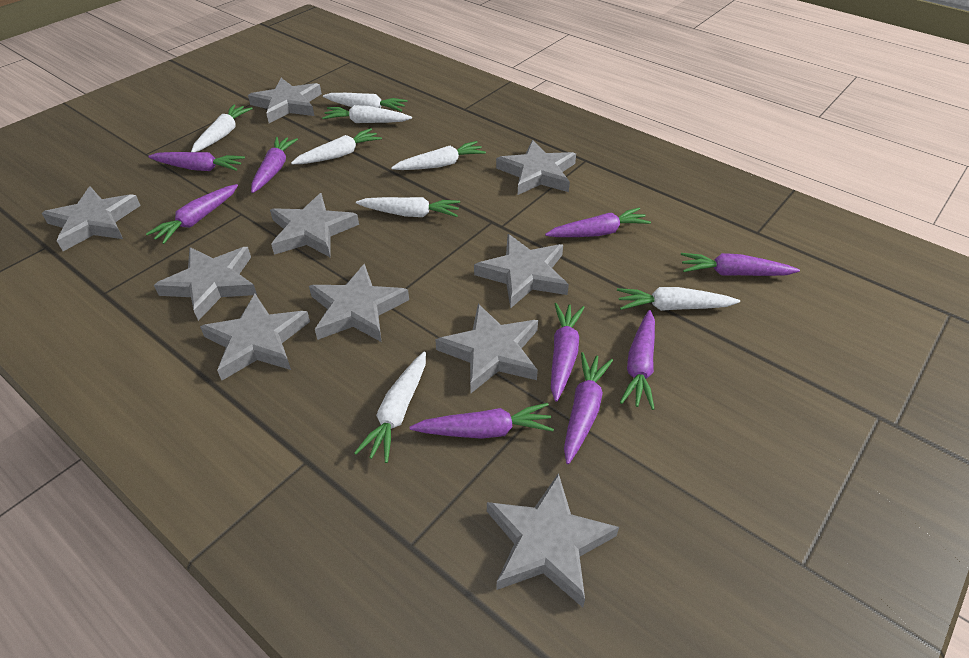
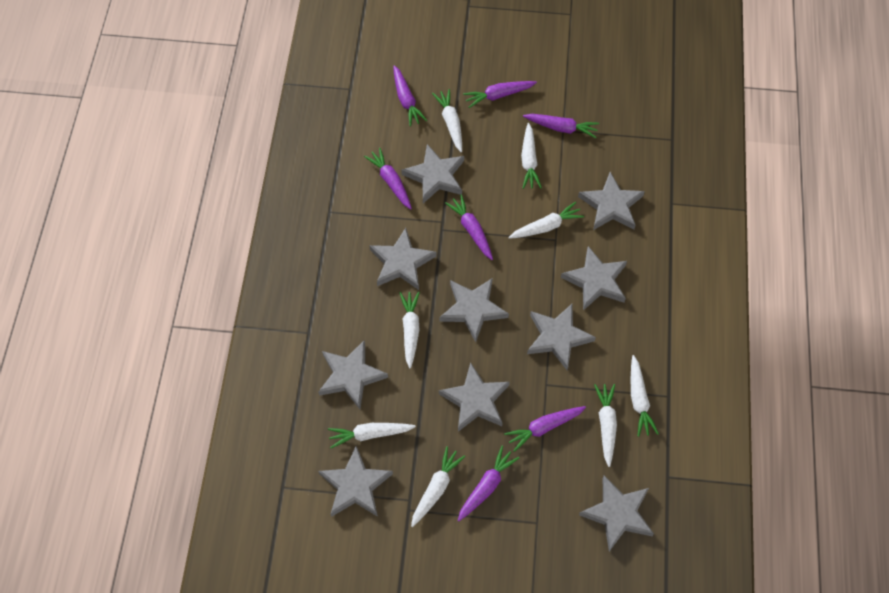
purple carrot: 9 -> 7

